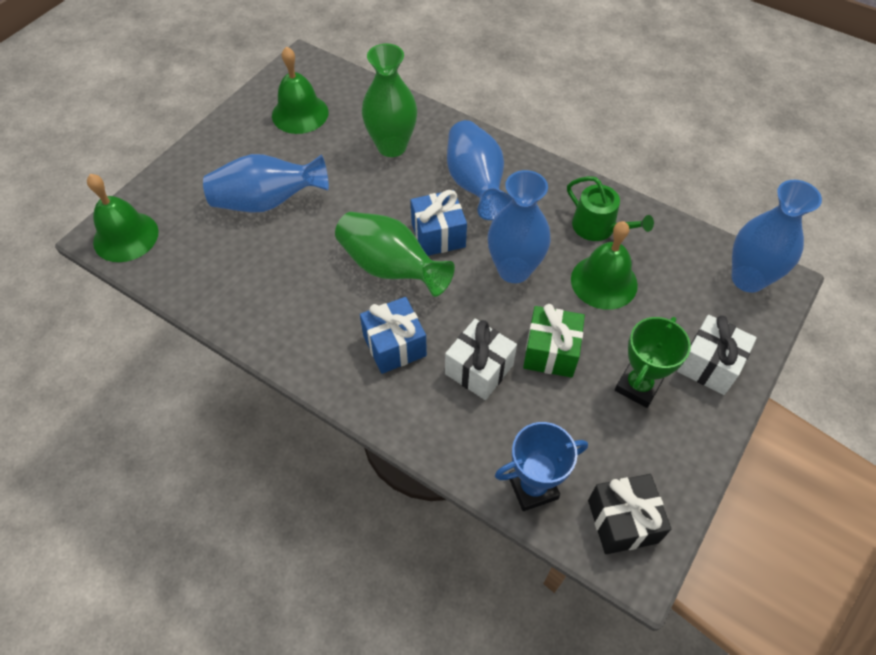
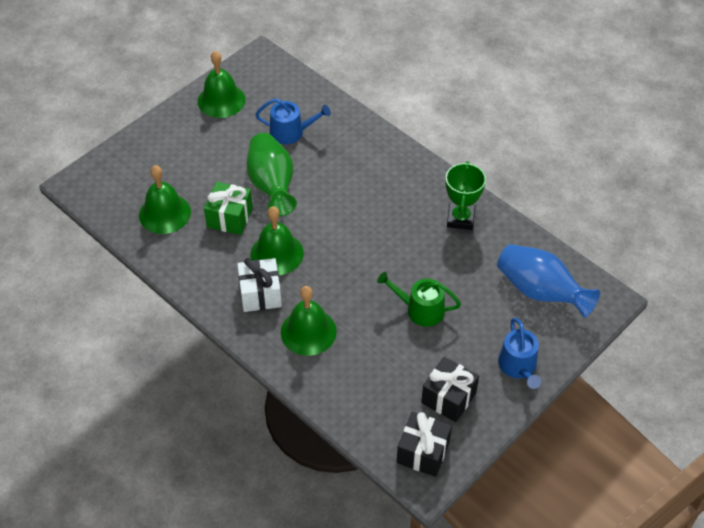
black gift: 1 -> 2
blue gift: 2 -> 0
blue trophy: 1 -> 0
blue vase: 4 -> 1
blue watering can: 0 -> 2
green bell: 3 -> 4
green vase: 2 -> 1
white gift: 2 -> 1

